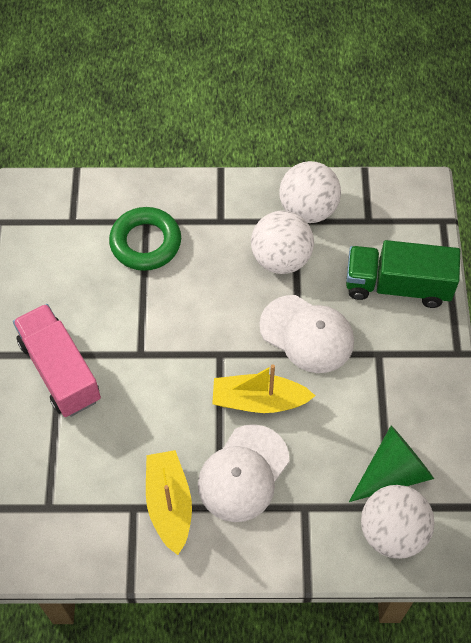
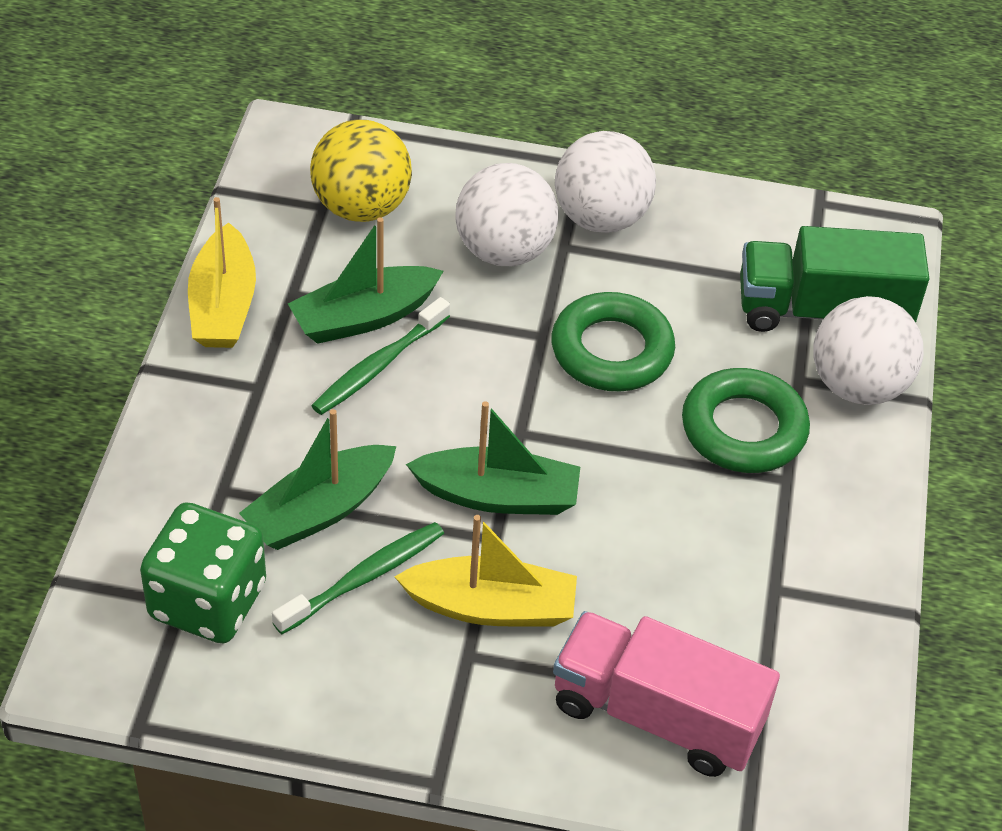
green boat: 0 -> 3
green cone: 1 -> 0
green dice: 0 -> 1
green ring: 1 -> 2
green toothbrush: 0 -> 2
white cap: 2 -> 0
yellow ball: 0 -> 1

